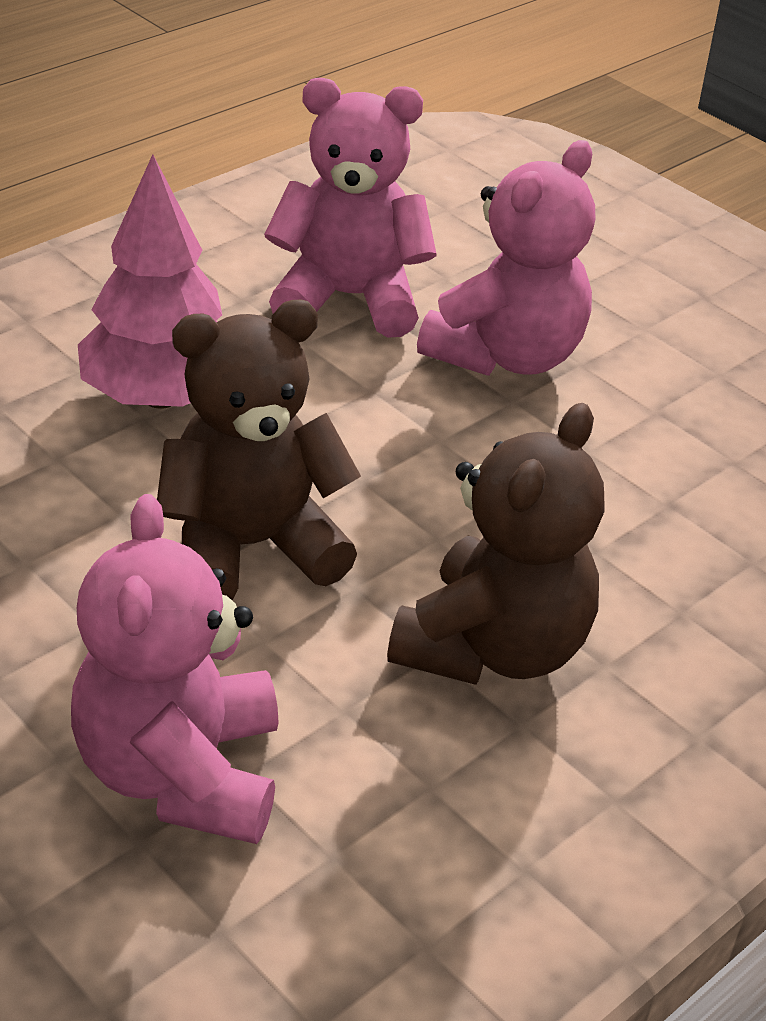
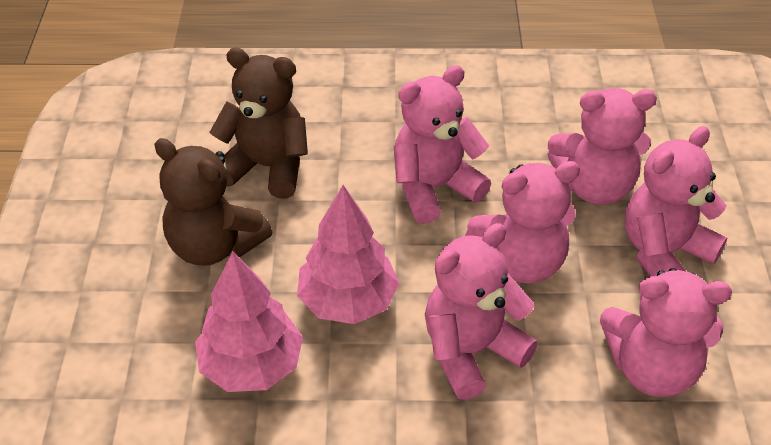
pink teddy bear: 3 -> 6
pink tree: 1 -> 2

